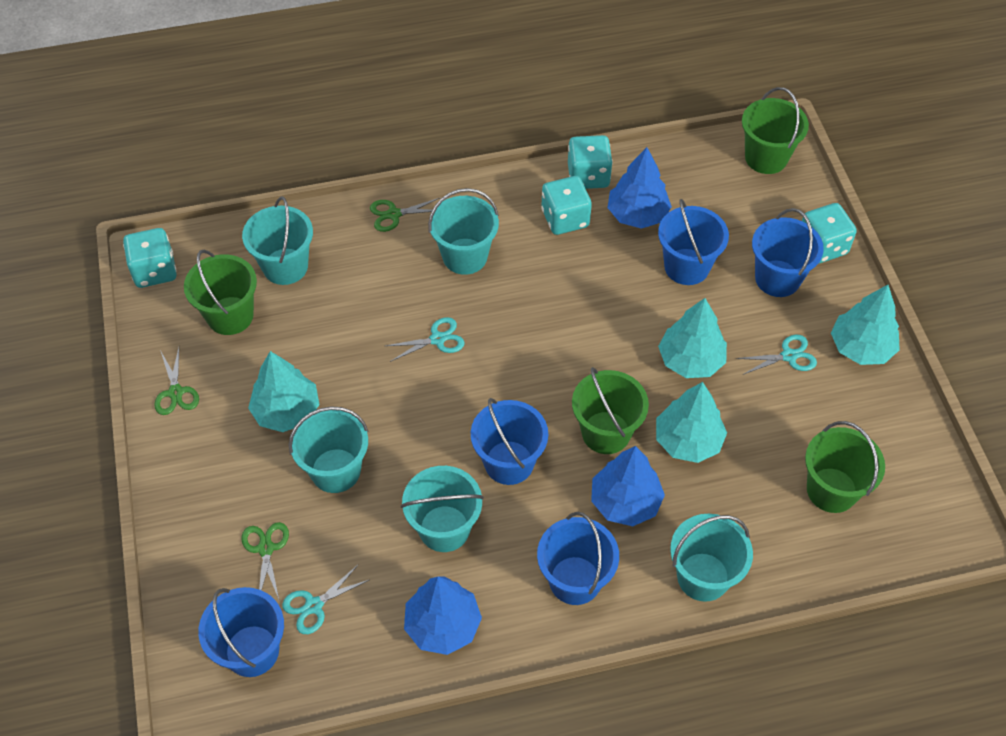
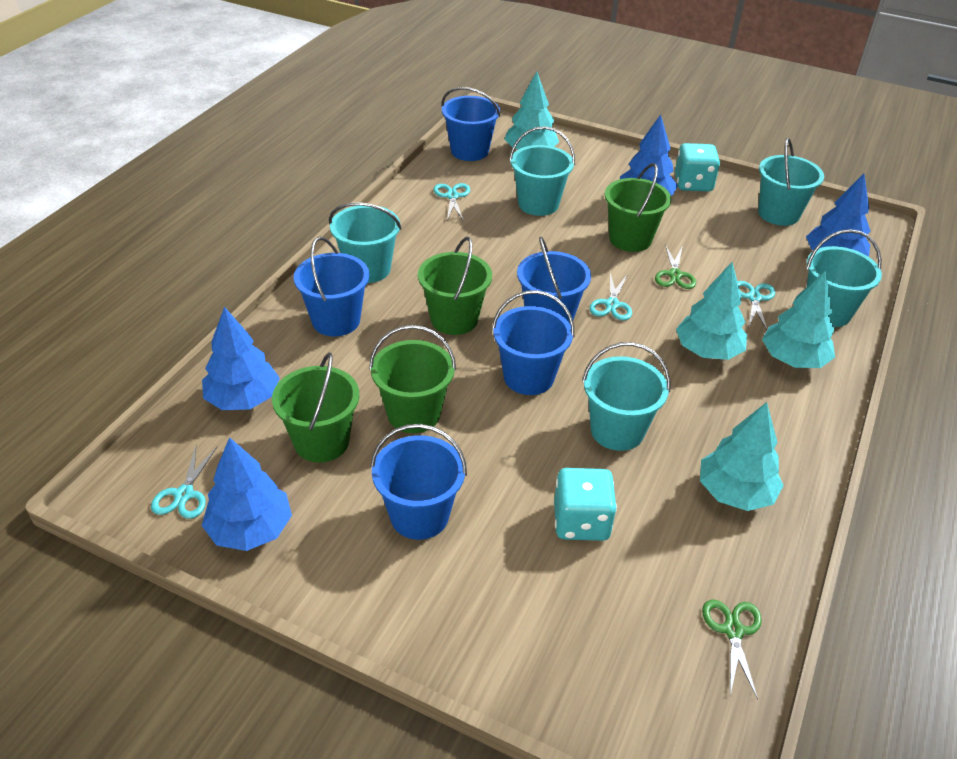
blue tree: 3 -> 4
green scissors: 3 -> 2
turquoise dice: 4 -> 2
turquoise scissors: 3 -> 4

